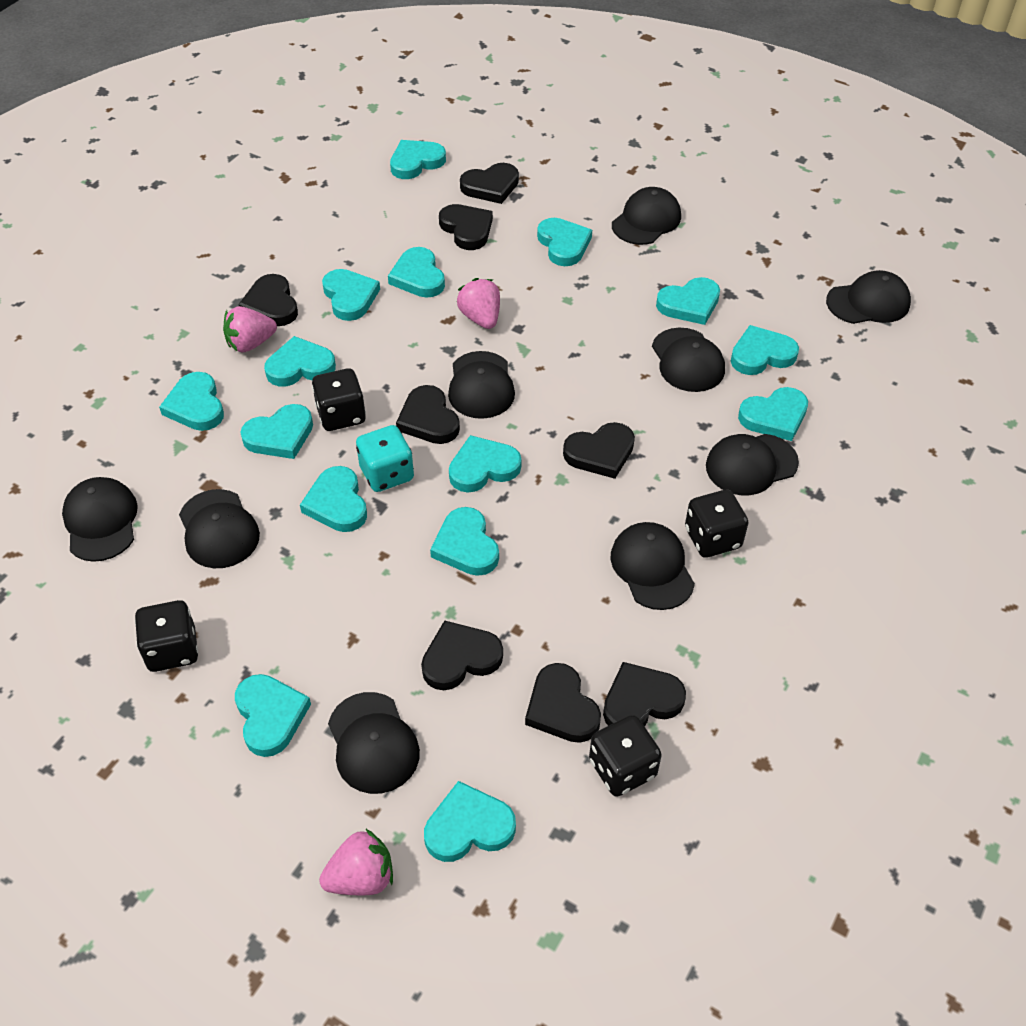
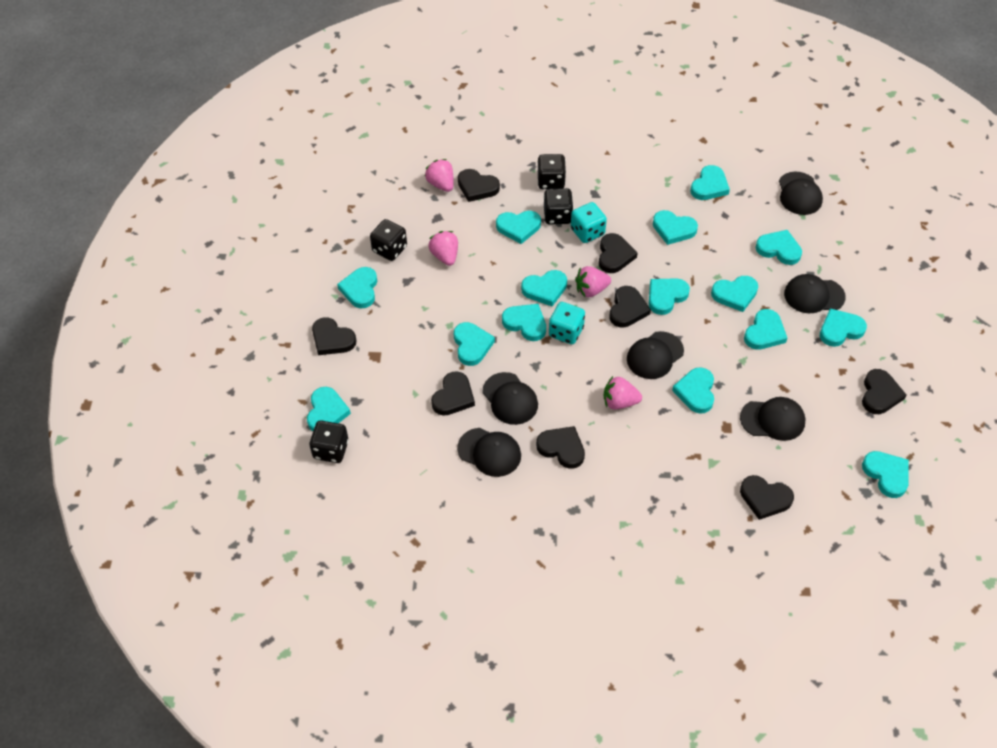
black cap: 9 -> 6
pink strawberry: 3 -> 4
turquoise dice: 1 -> 2

